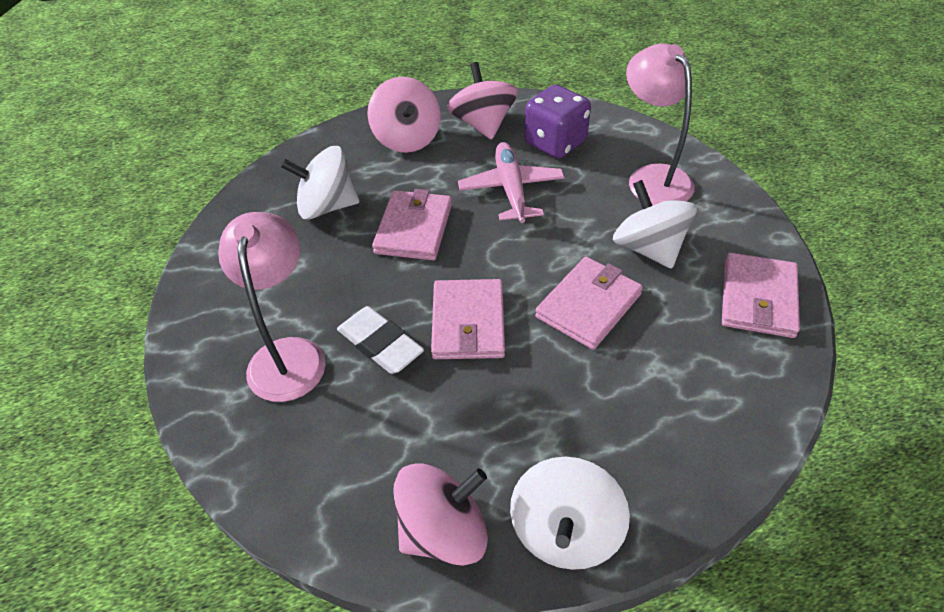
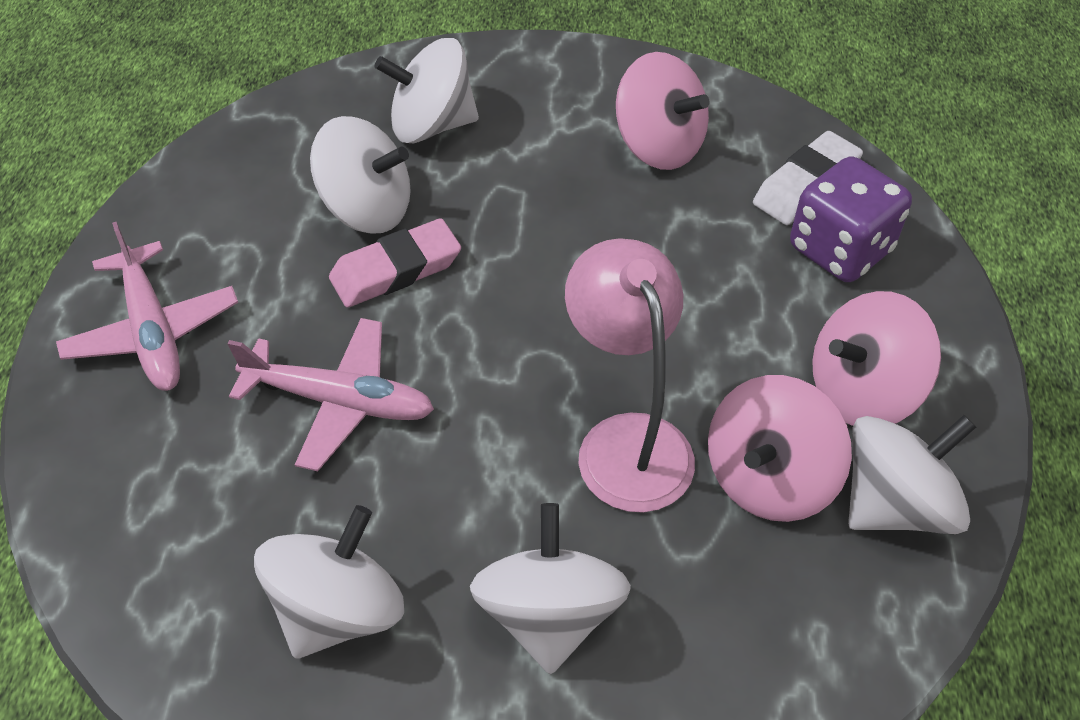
pink eraser: 0 -> 1
pink lamp: 2 -> 1
pink plane: 1 -> 2
pink wallet: 4 -> 0
white spinning top: 3 -> 5

